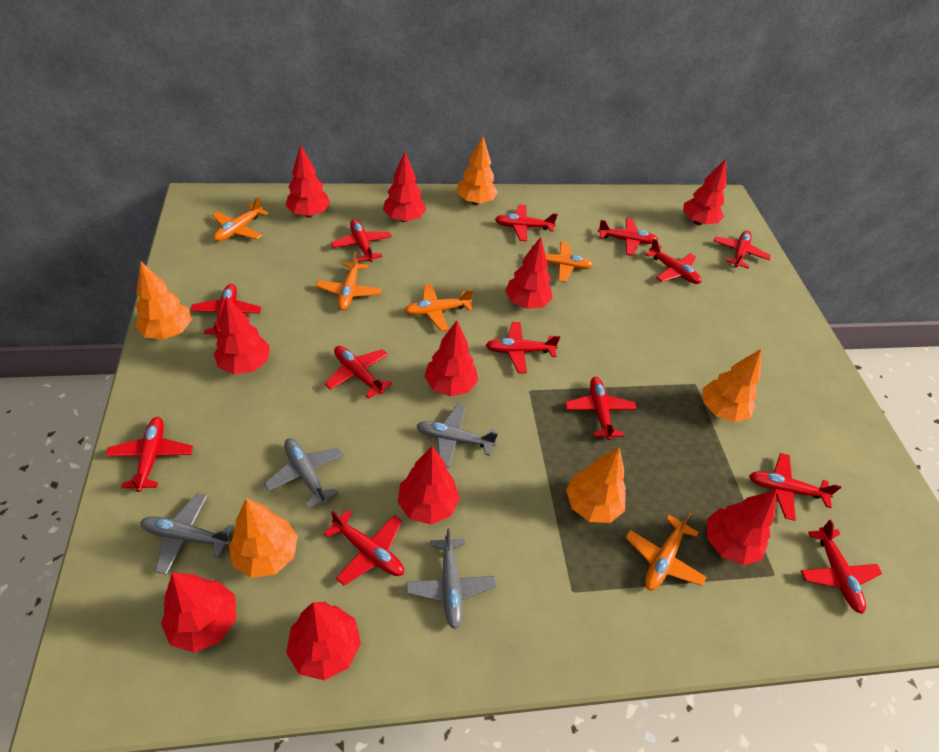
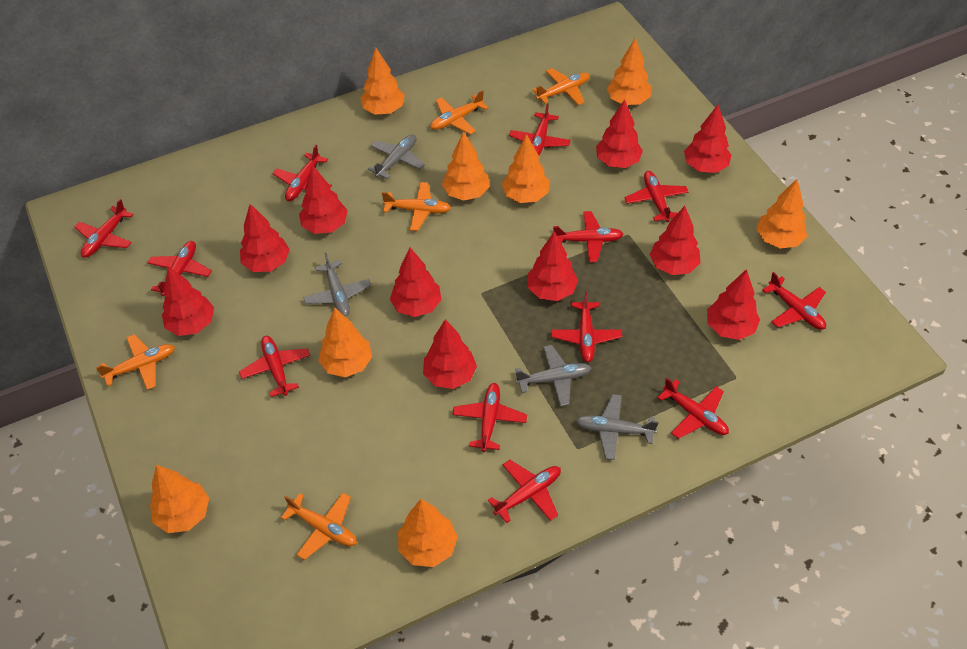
orange tree: 5 -> 8
red plane: 13 -> 12

